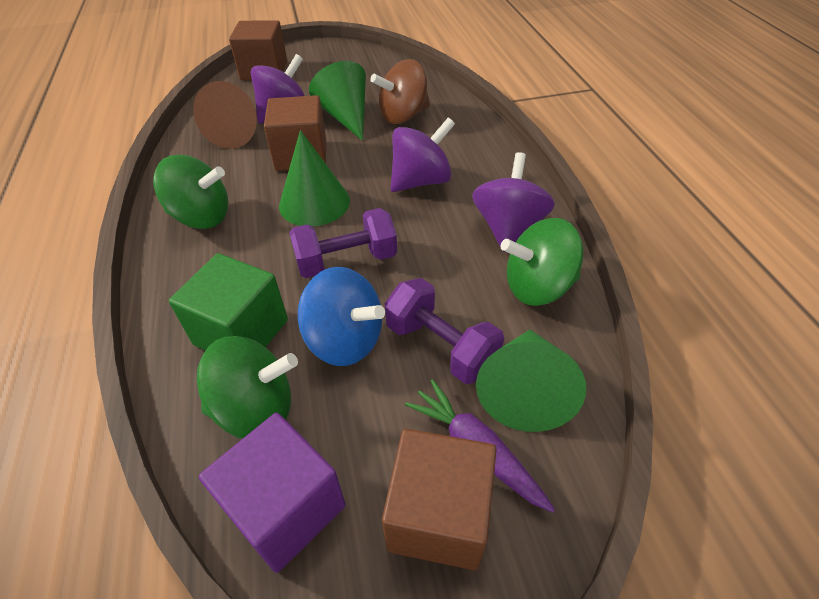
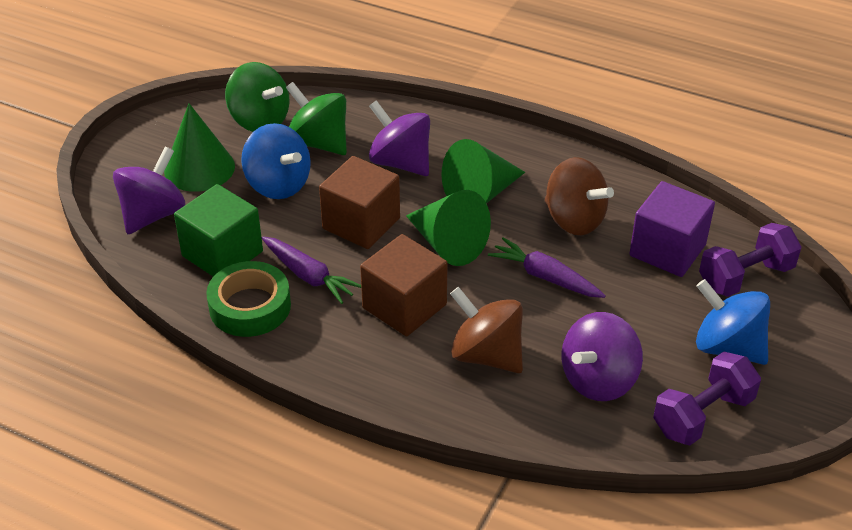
blue spinning top: 1 -> 2
brown cone: 1 -> 0
brown cube: 3 -> 2
brown spinning top: 1 -> 2
green spinning top: 3 -> 2
green tape: 0 -> 1
purple carrot: 1 -> 2

